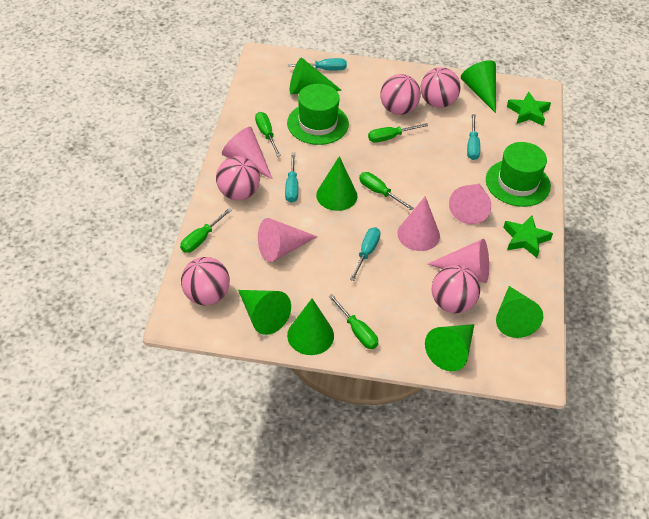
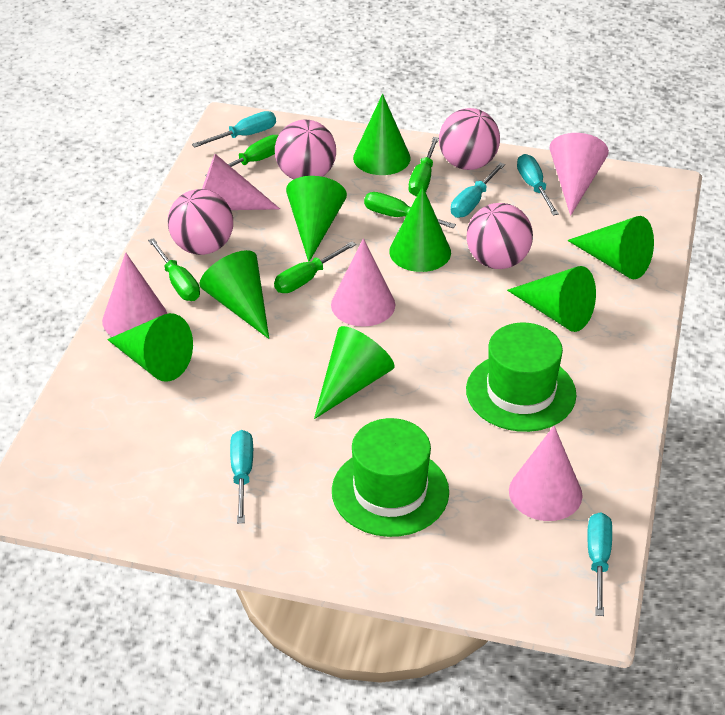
green cone: 7 -> 8
green star: 2 -> 0
pink ball: 5 -> 4
turquoise screwdriver: 4 -> 5

